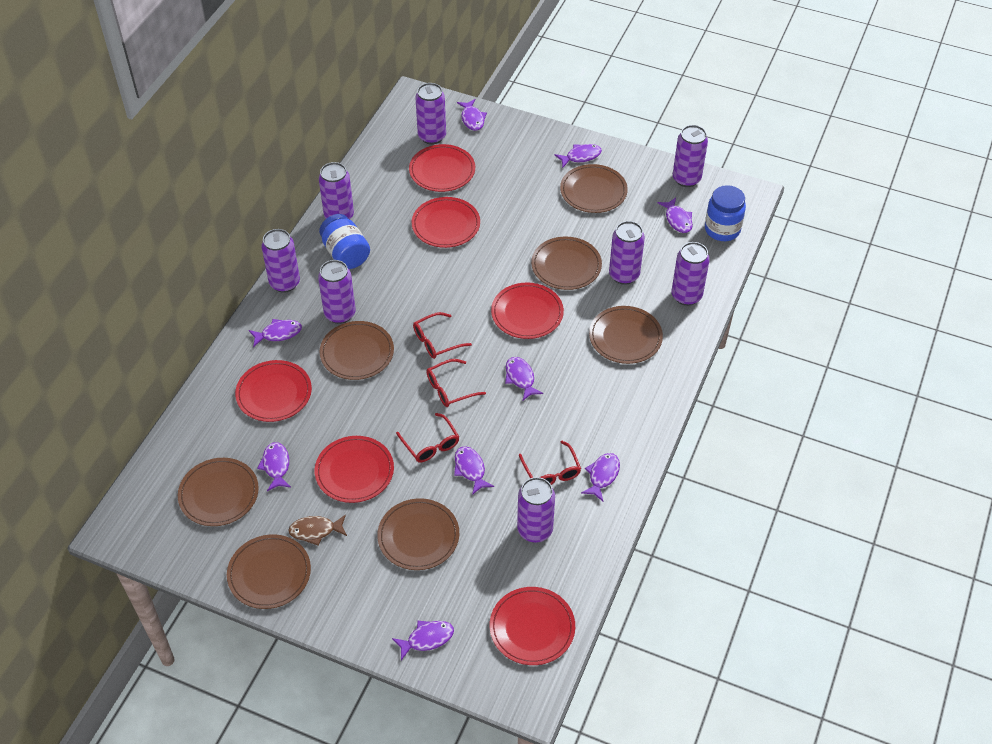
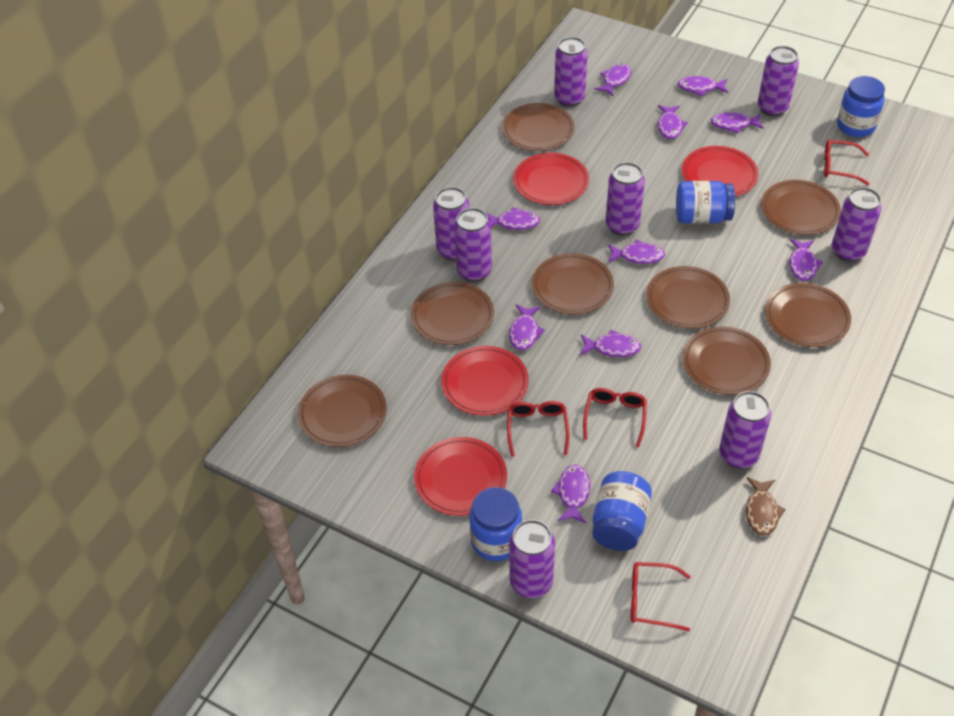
blue jar: 2 -> 4
brown plate: 7 -> 8
purple fish: 9 -> 10
red plate: 6 -> 4

